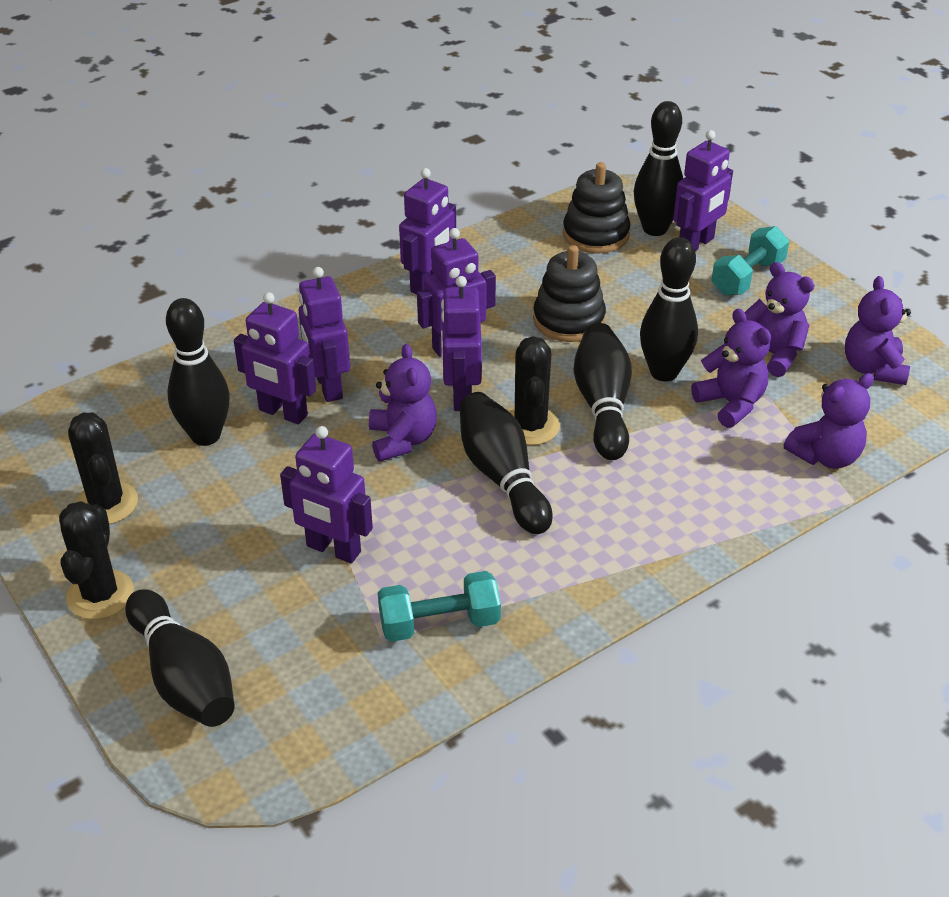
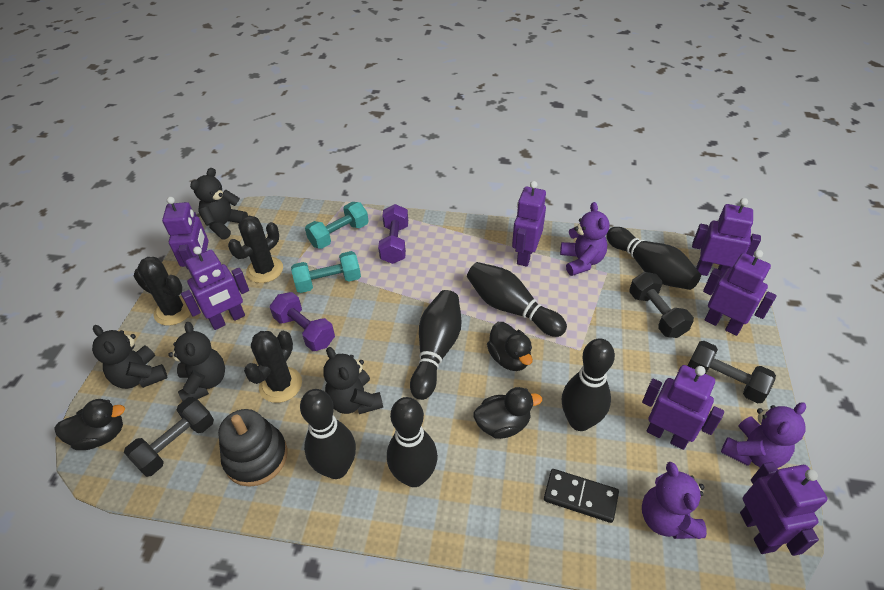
black domino: 0 -> 1
black duck: 0 -> 3
black dumbbell: 0 -> 3
black stacking toy: 2 -> 1
black teddy bear: 0 -> 4
purple dumbbell: 0 -> 2
purple teddy bear: 5 -> 3

